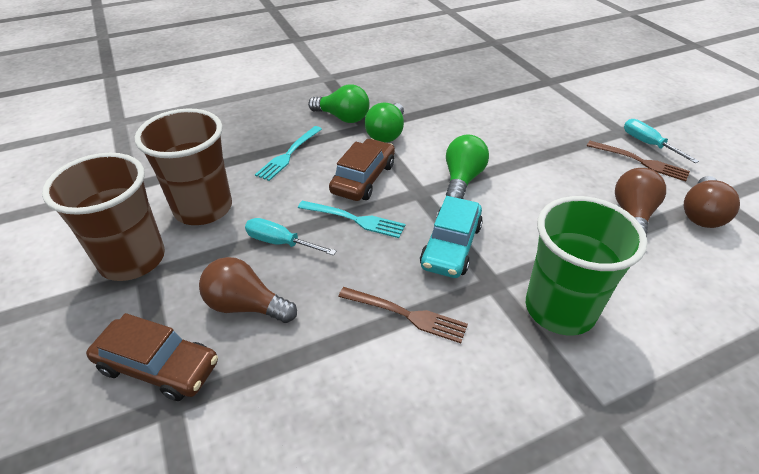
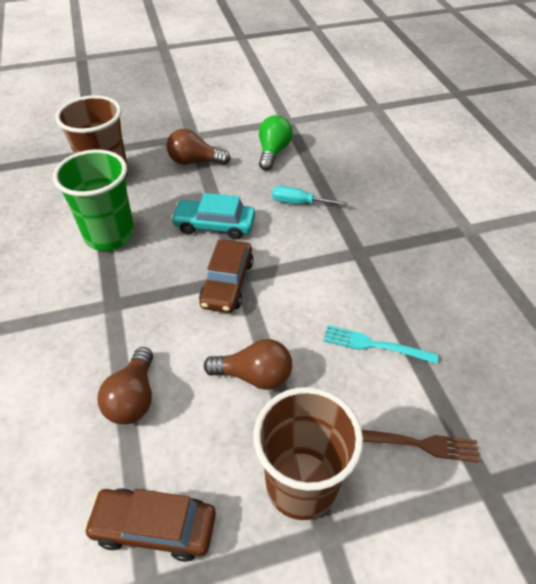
brown fork: 2 -> 1
green light bulb: 3 -> 1
turquoise fork: 2 -> 1
turquoise screwdriver: 2 -> 1

